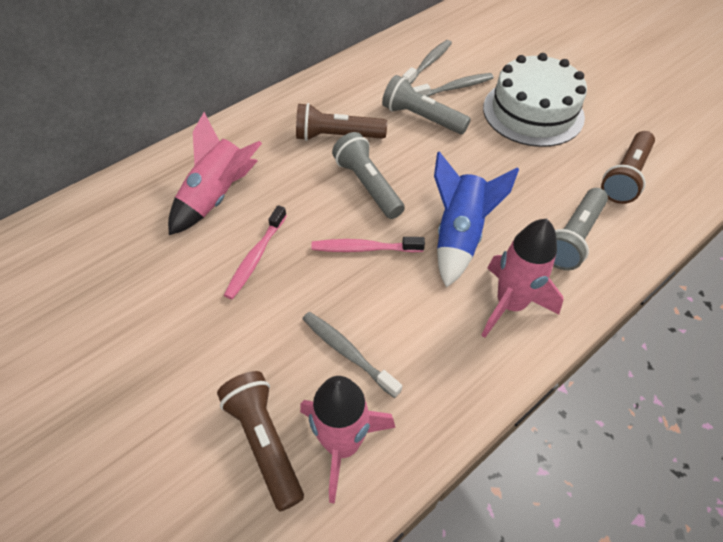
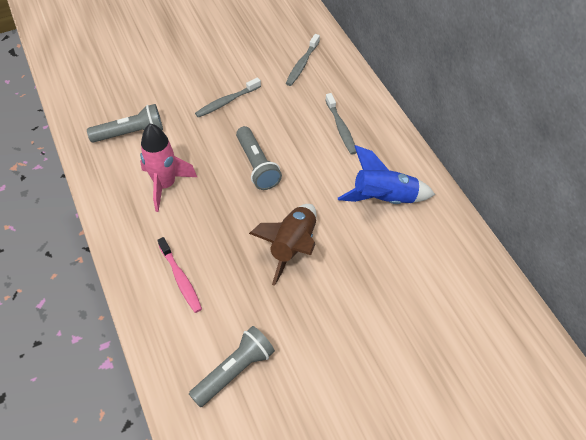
brown flashlight: 3 -> 0
brown rocket: 0 -> 1
pink rocket: 3 -> 1
pink toothbrush: 2 -> 1
white cake: 1 -> 0

